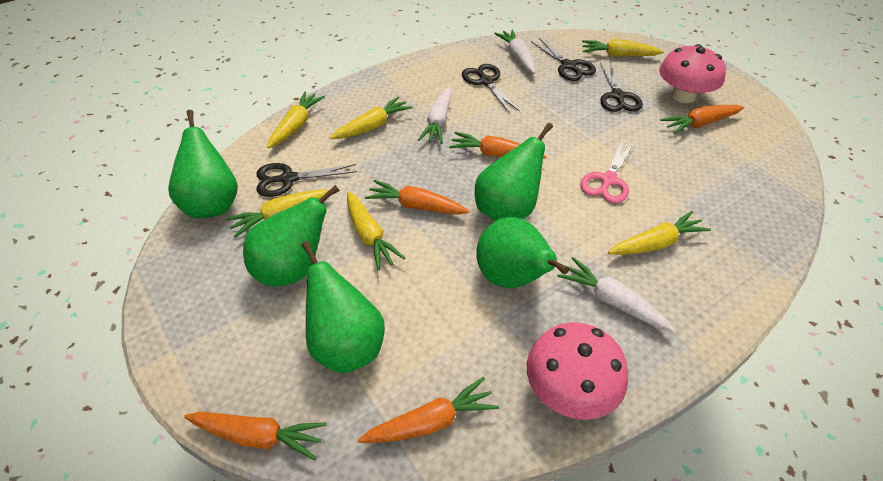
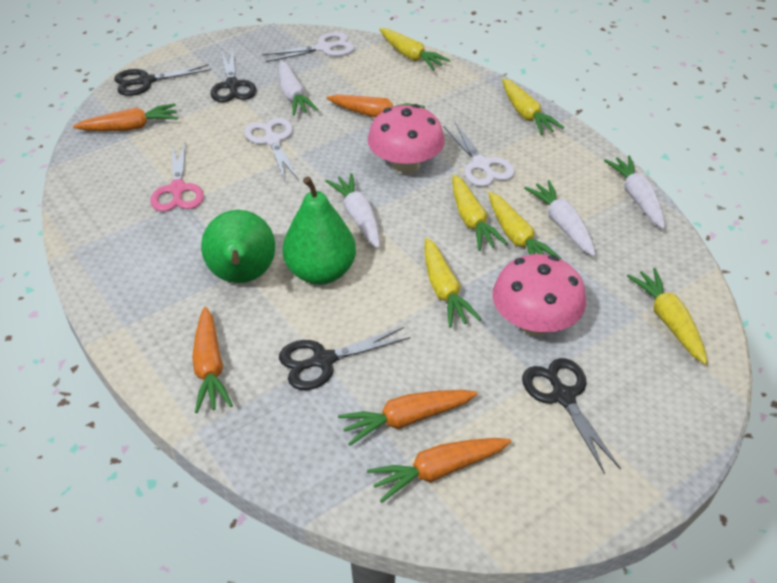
green pear: 5 -> 2
white carrot: 3 -> 4
white scissors: 0 -> 3

